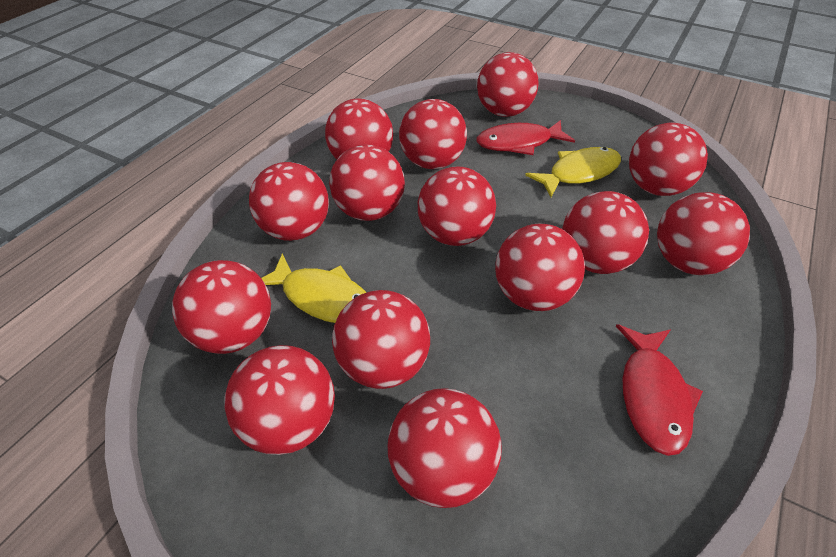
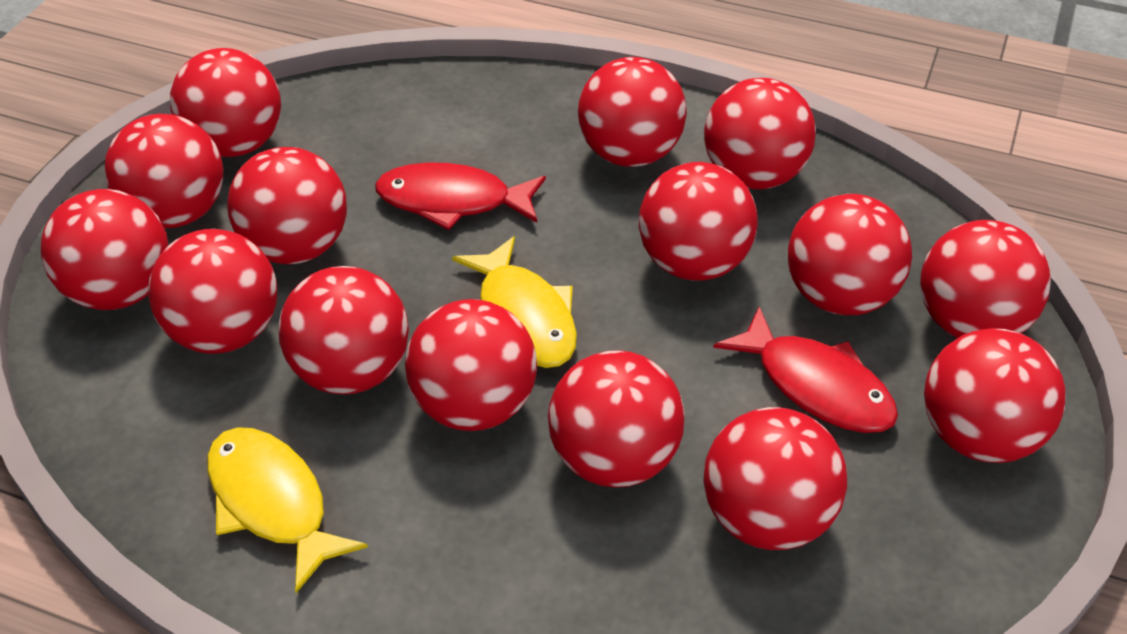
red ball: 14 -> 15

